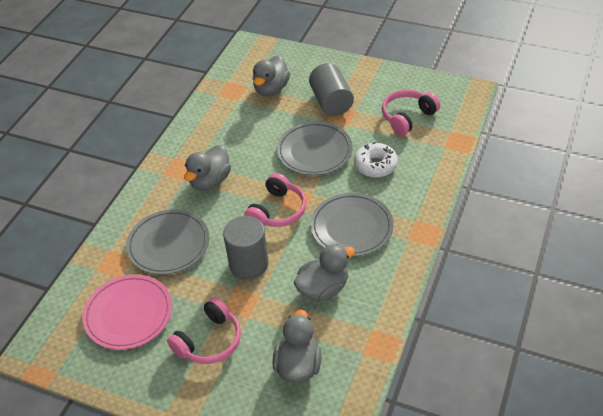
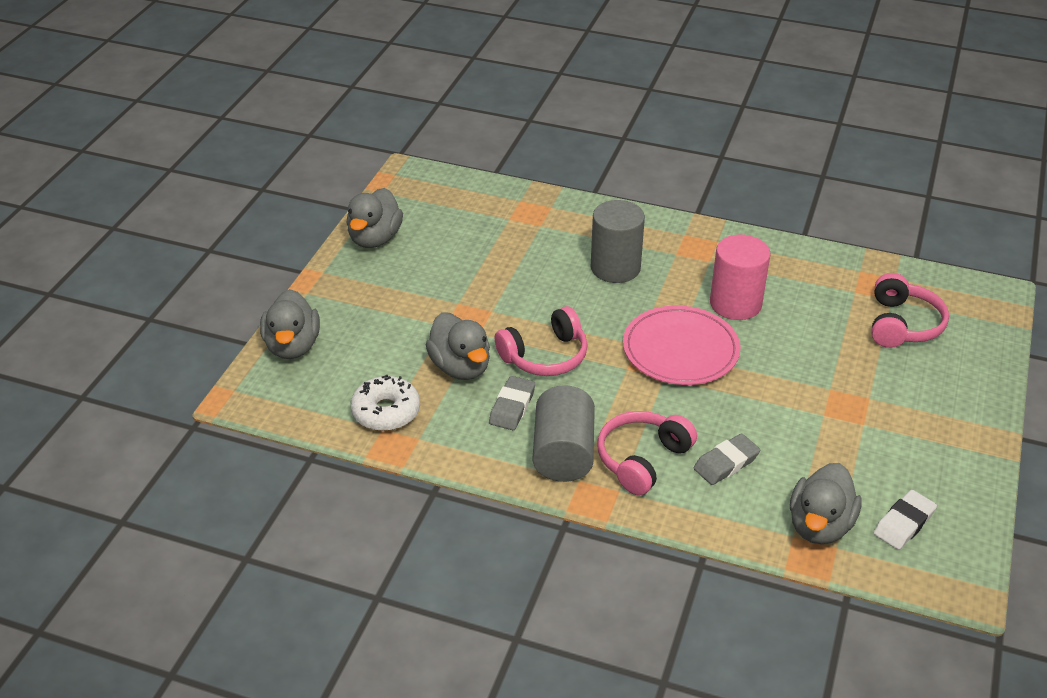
grey eraser: 0 -> 2
grey plate: 3 -> 0
pink cylinder: 0 -> 1
white eraser: 0 -> 1

